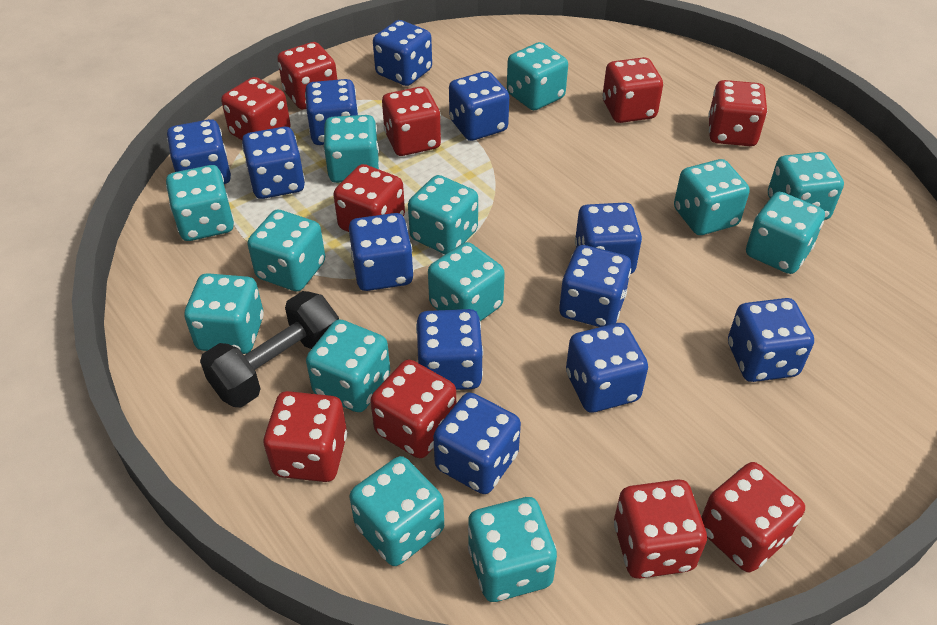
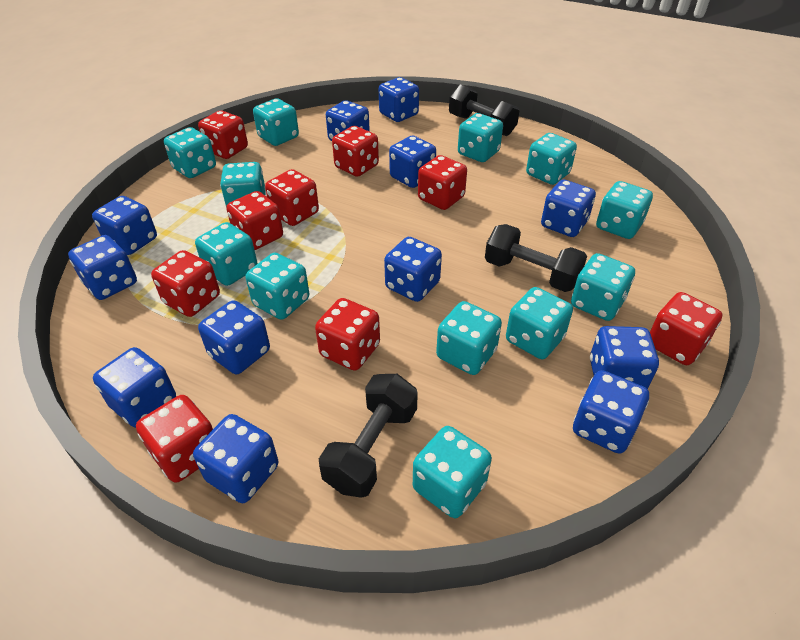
black dumbbell: 1 -> 3
red dice: 10 -> 9
turquoise dice: 13 -> 12

